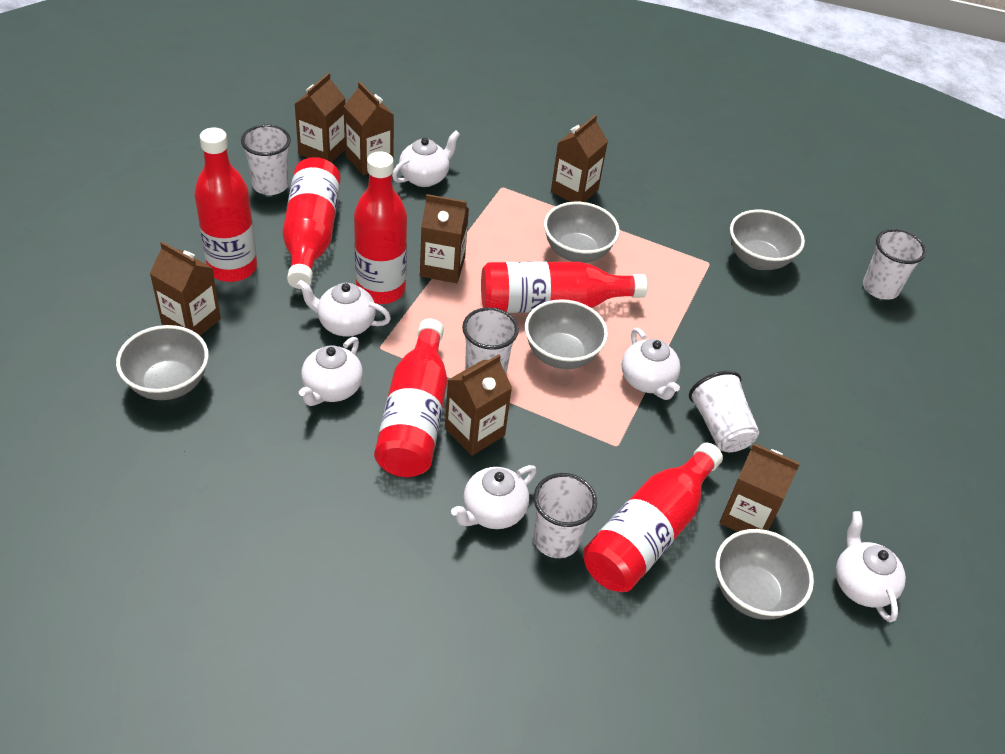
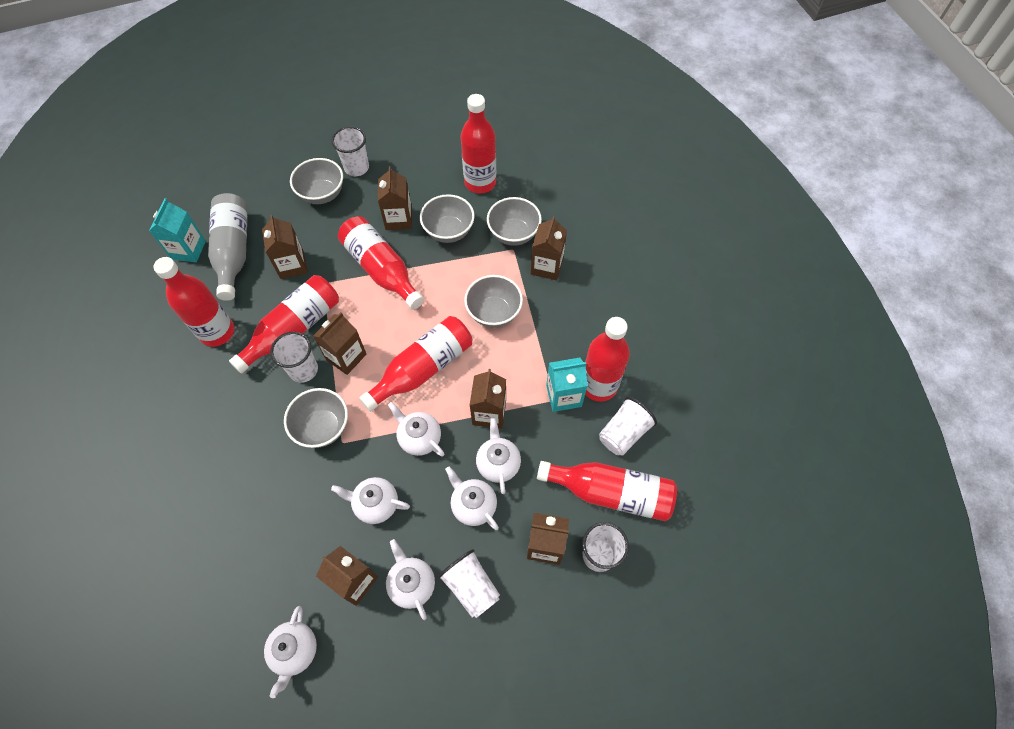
grey bottle: 0 -> 1
red bottle: 6 -> 7
turquoise carton: 0 -> 2

